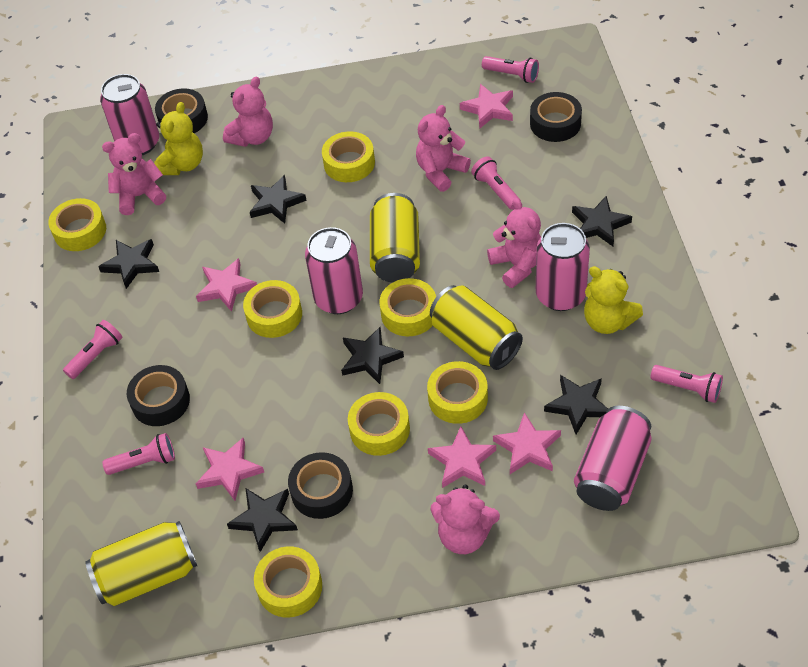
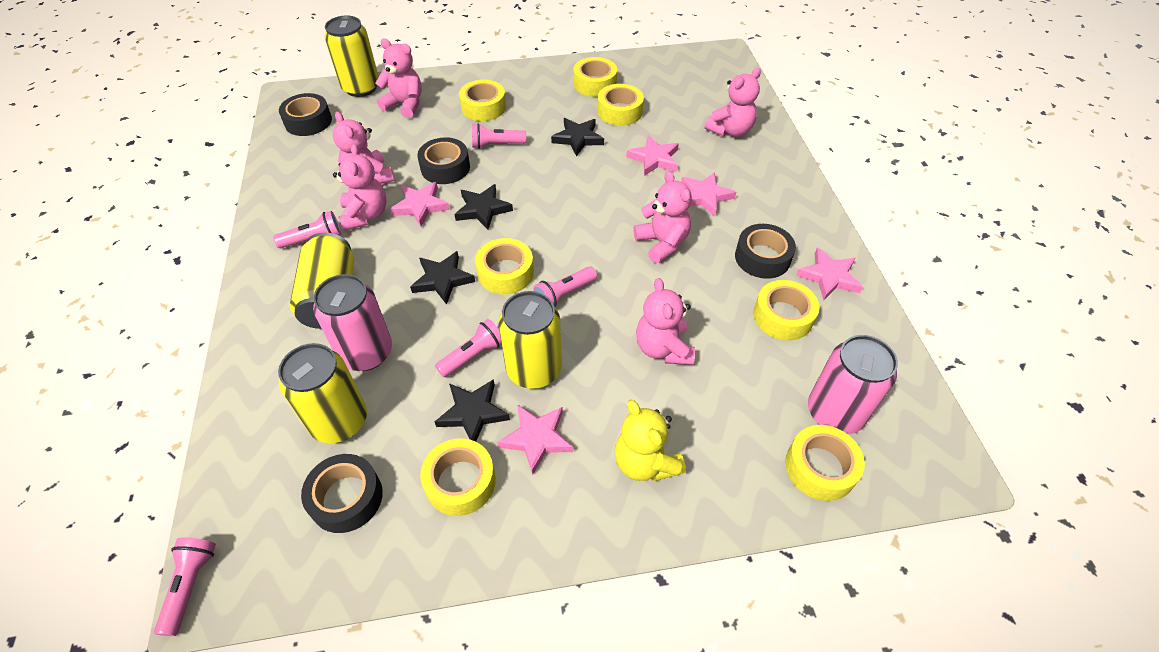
black star: 6 -> 4
pink can: 4 -> 2
pink teddy bear: 5 -> 6
yellow can: 3 -> 4
yellow teddy bear: 2 -> 1

